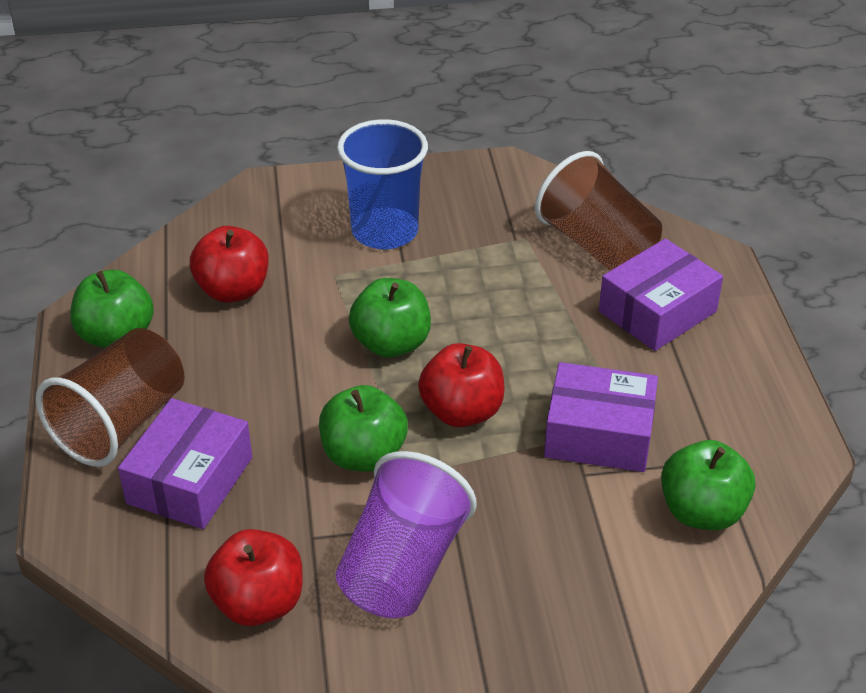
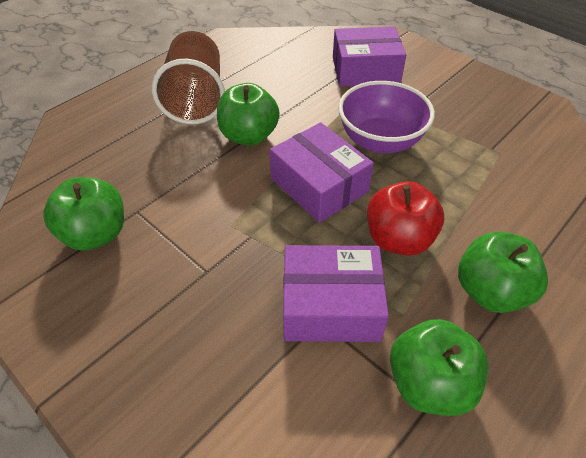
blue cup: 1 -> 0
brown cup: 2 -> 1
purple bowl: 0 -> 1
purple cup: 1 -> 0
red apple: 3 -> 1

